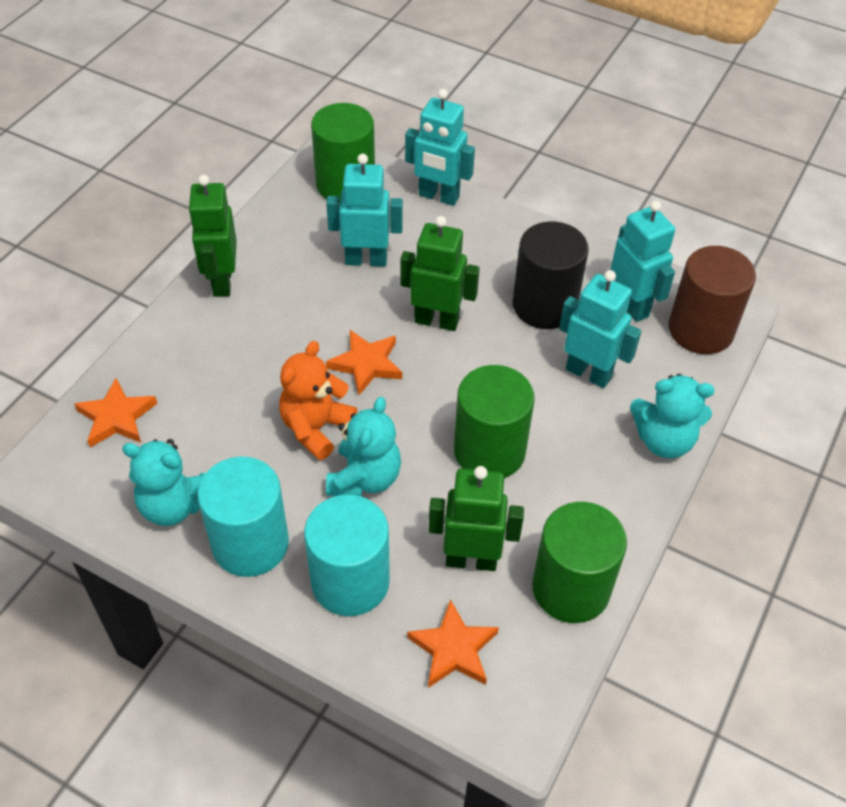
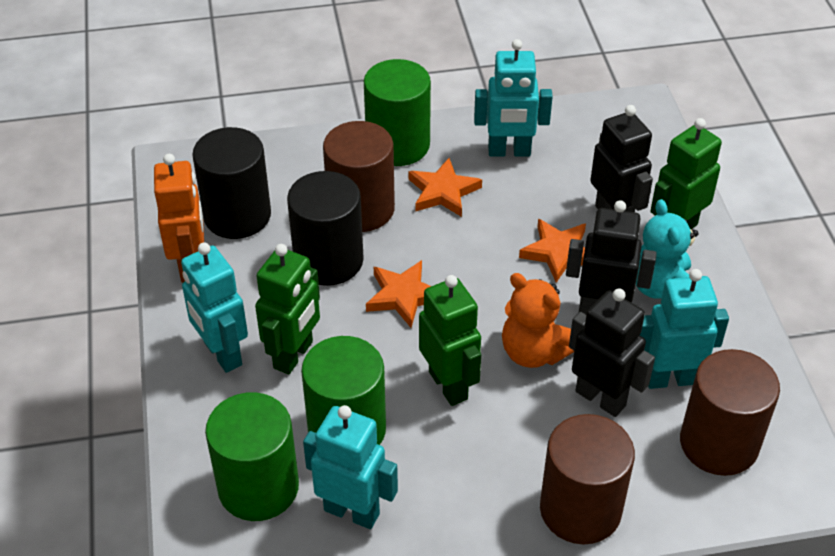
black cylinder: 1 -> 2
black robot: 0 -> 3
brown cylinder: 1 -> 3
orange robot: 0 -> 1
turquoise cylinder: 2 -> 0
turquoise teddy bear: 3 -> 1

